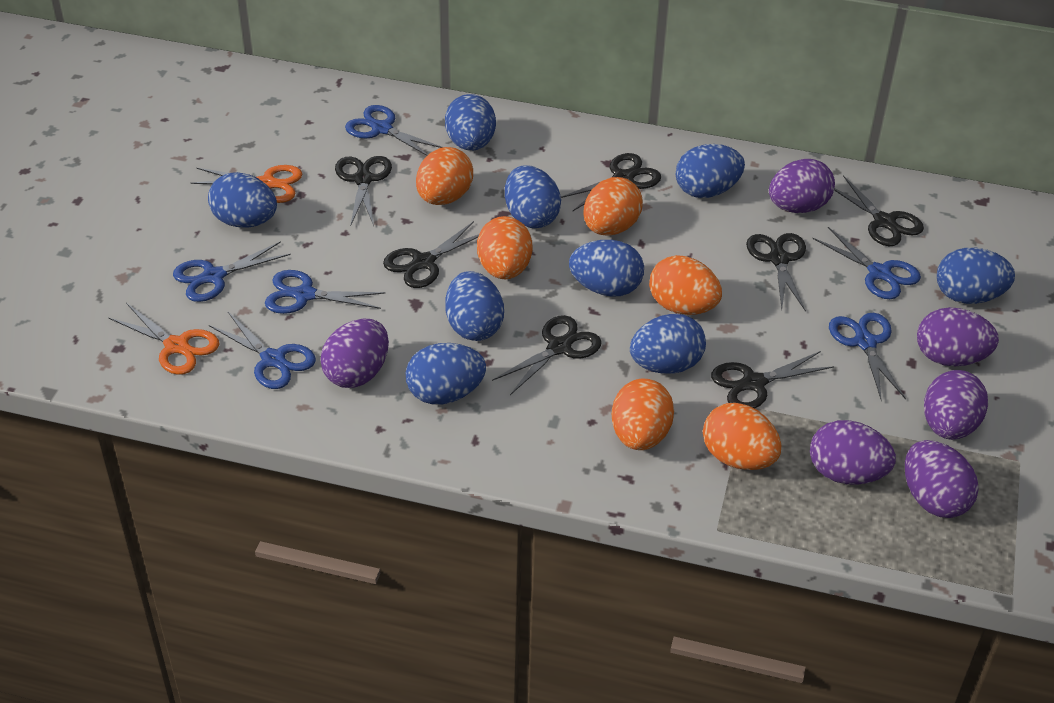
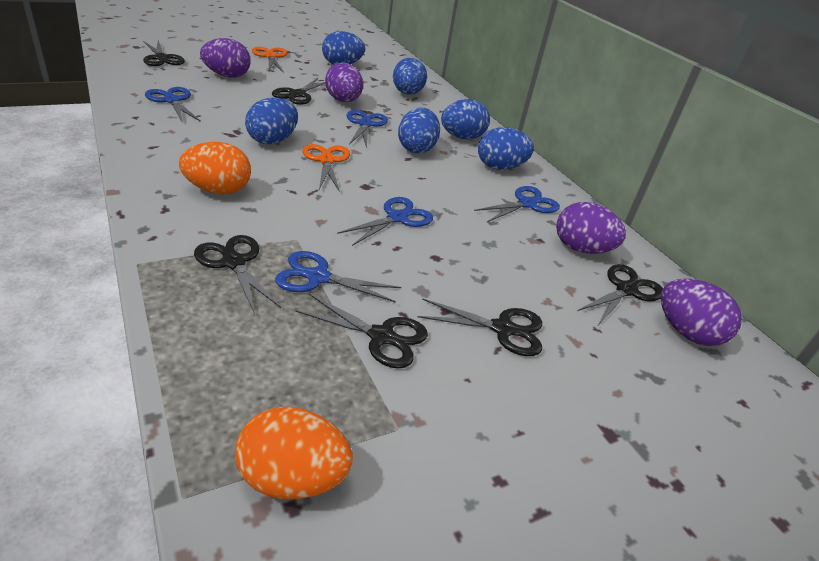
black scissors: 7 -> 6
blue egg: 9 -> 6
blue scissors: 6 -> 5
orange egg: 6 -> 2
purple egg: 6 -> 4

